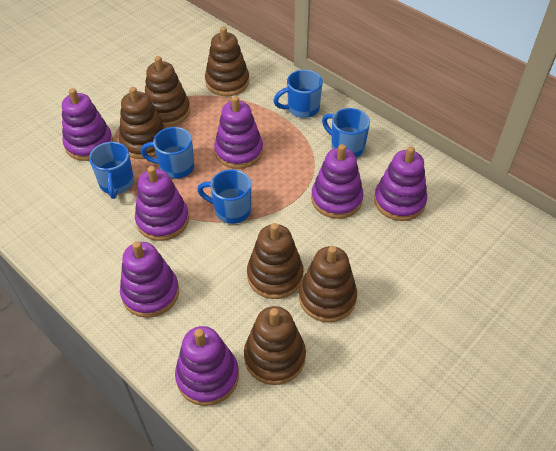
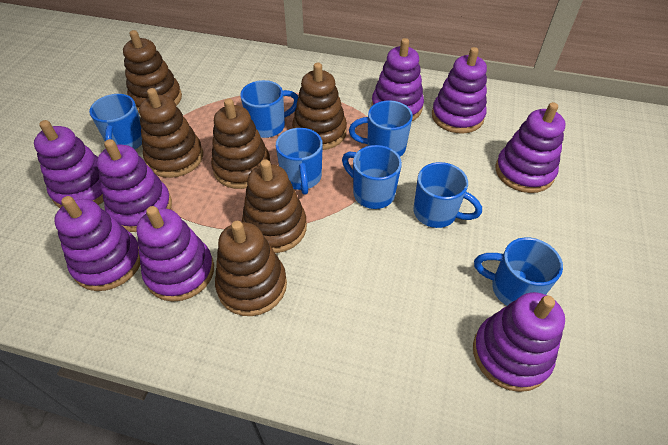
blue mug: 5 -> 7
purple stacking toy: 7 -> 8

